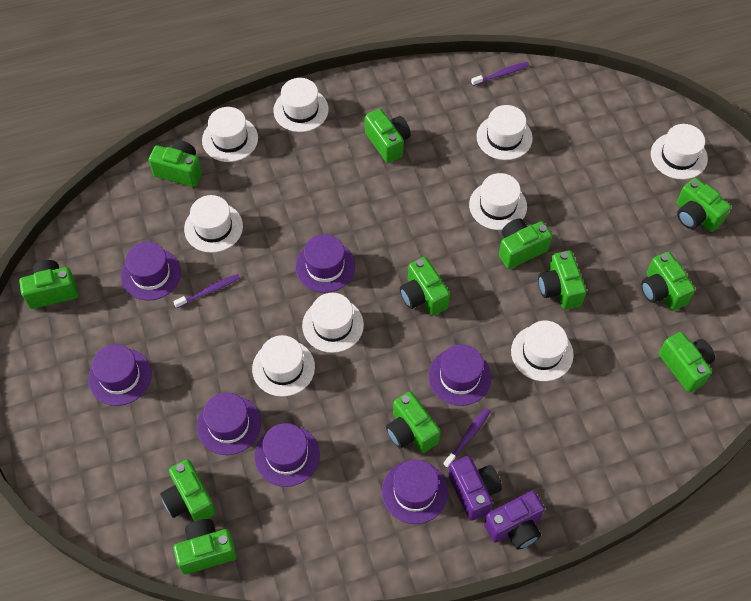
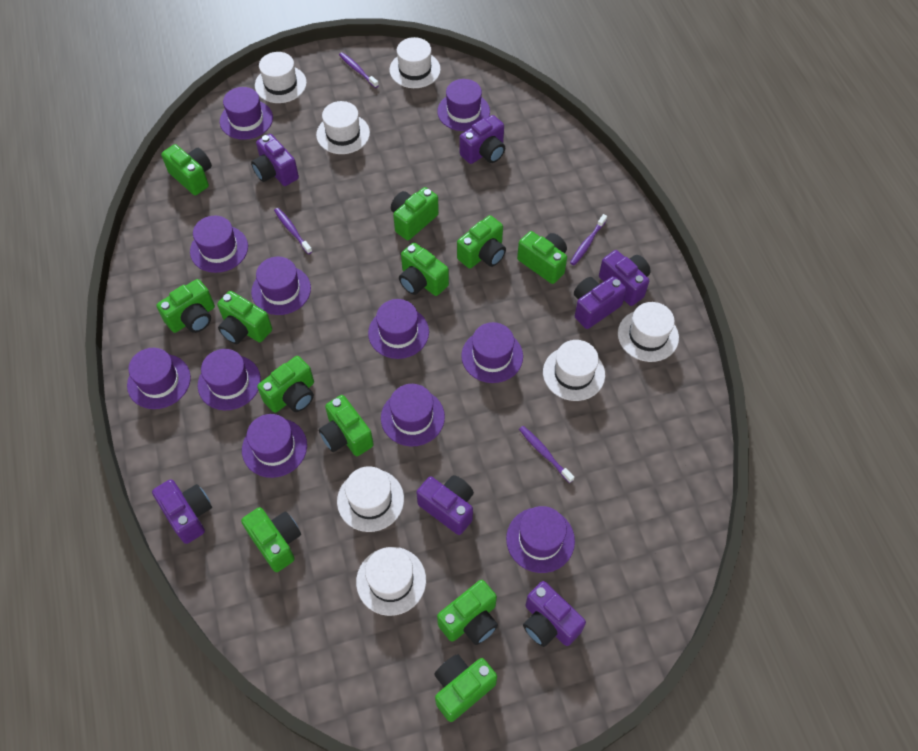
purple camera: 2 -> 7
purple hat: 7 -> 11
purple toothbrush: 3 -> 4
white hat: 9 -> 7

